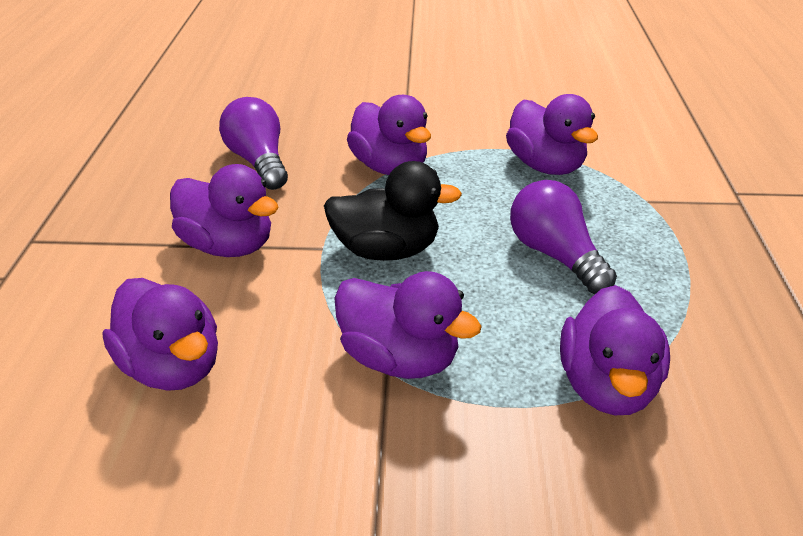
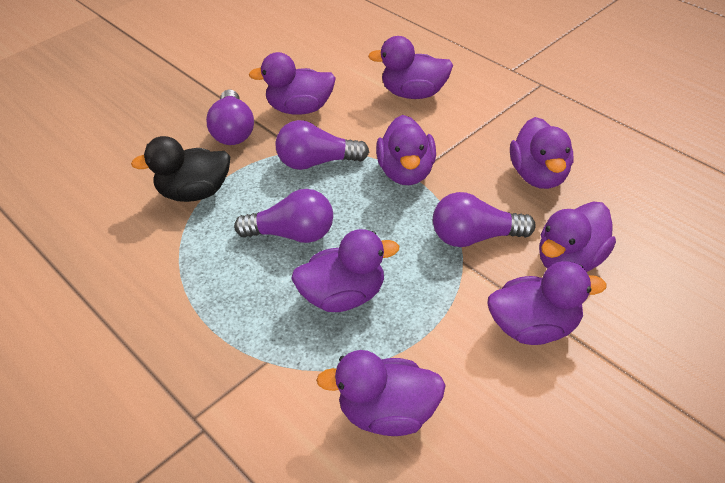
purple duck: 6 -> 8
purple light bulb: 2 -> 4

